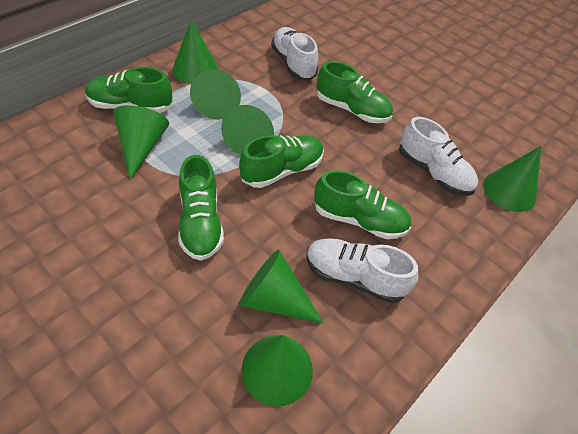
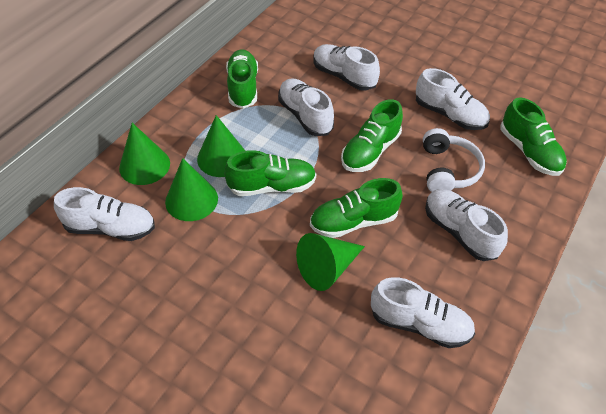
green cone: 7 -> 4
white headphones: 0 -> 1
white shoe: 3 -> 6

